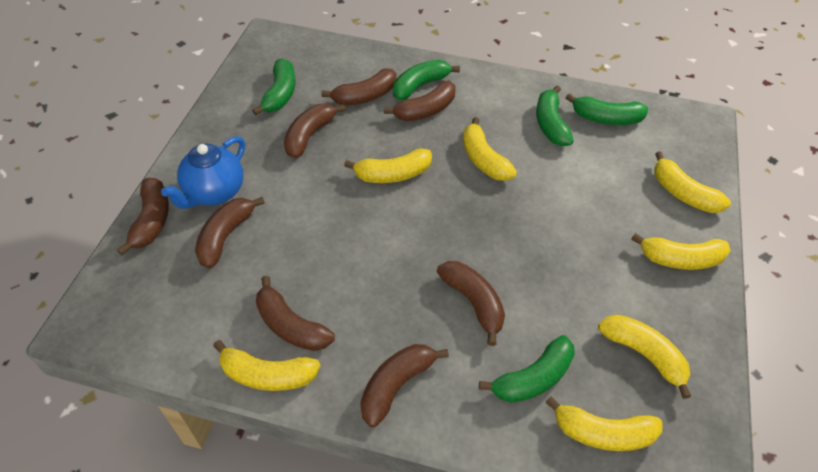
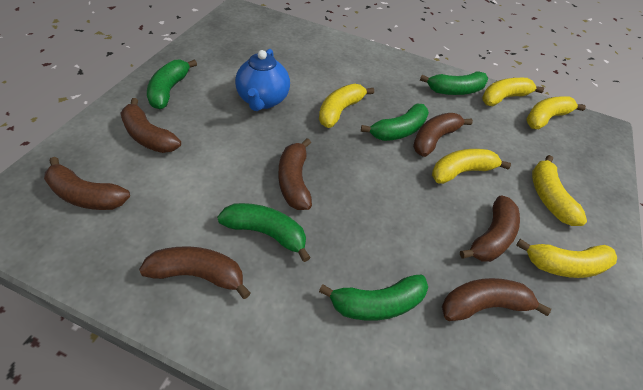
brown banana: 8 -> 7
yellow banana: 7 -> 6

